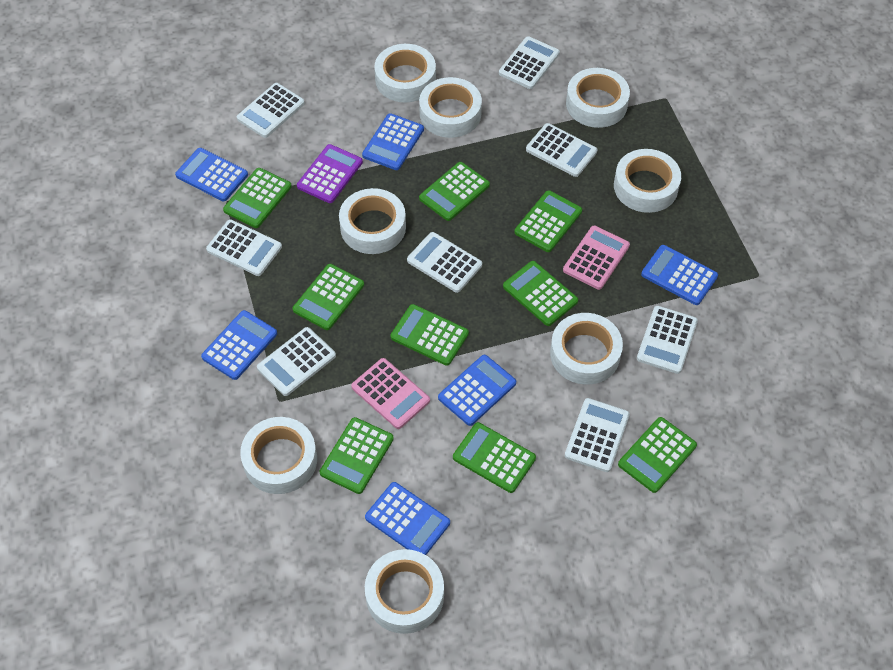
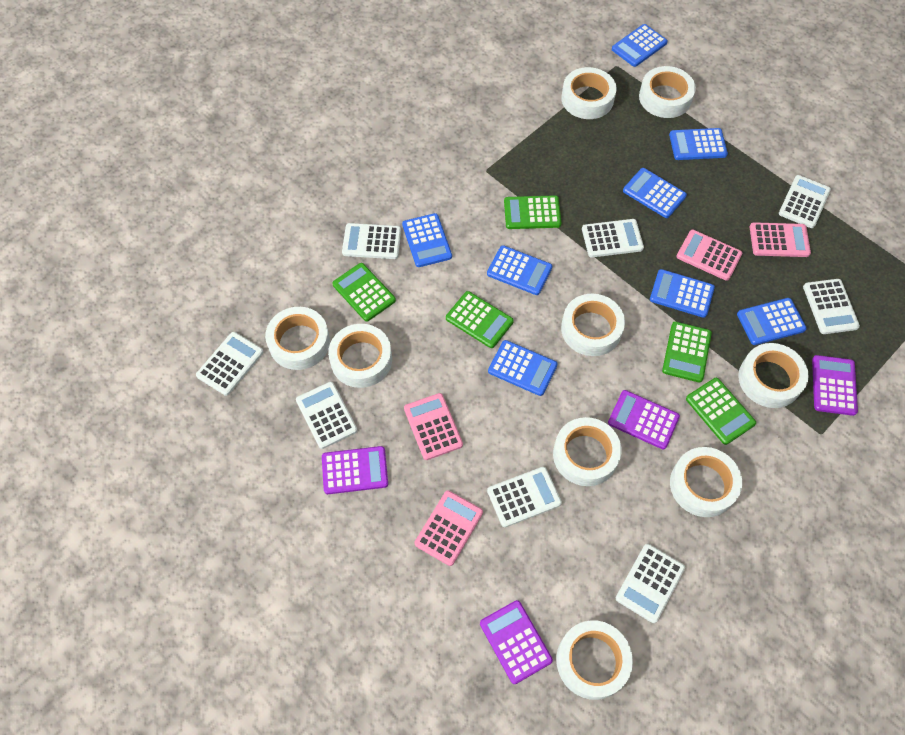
blue calculator: 6 -> 8
green calculator: 9 -> 5
pink calculator: 2 -> 4
purple calculator: 1 -> 4
white tape: 8 -> 9

